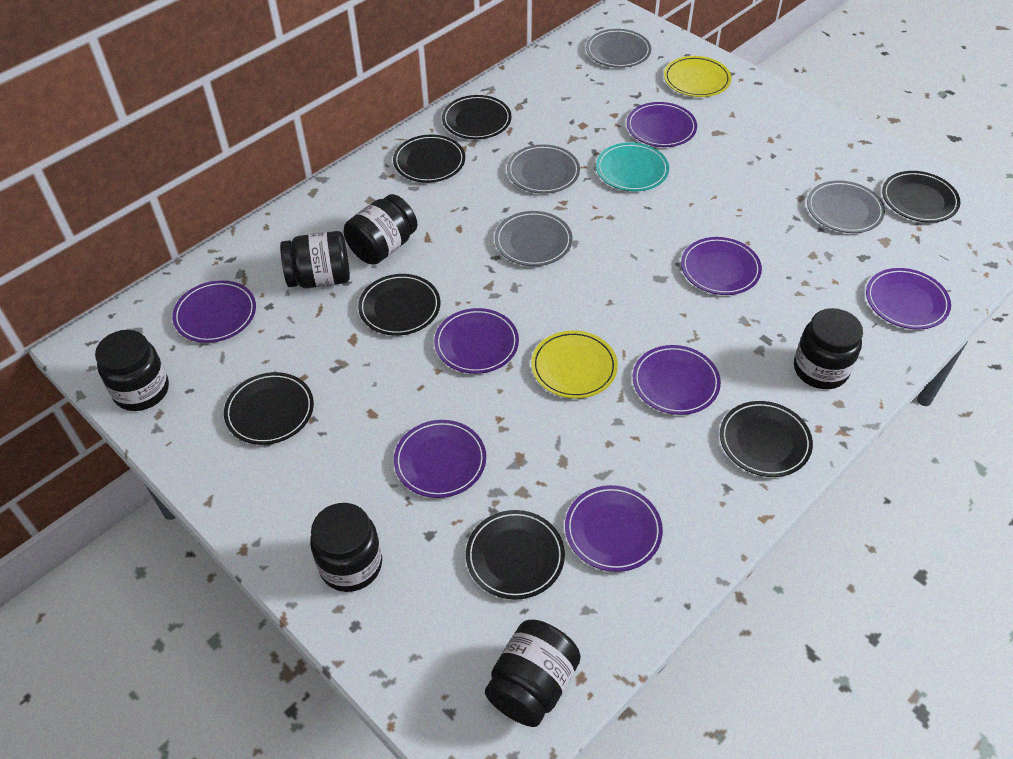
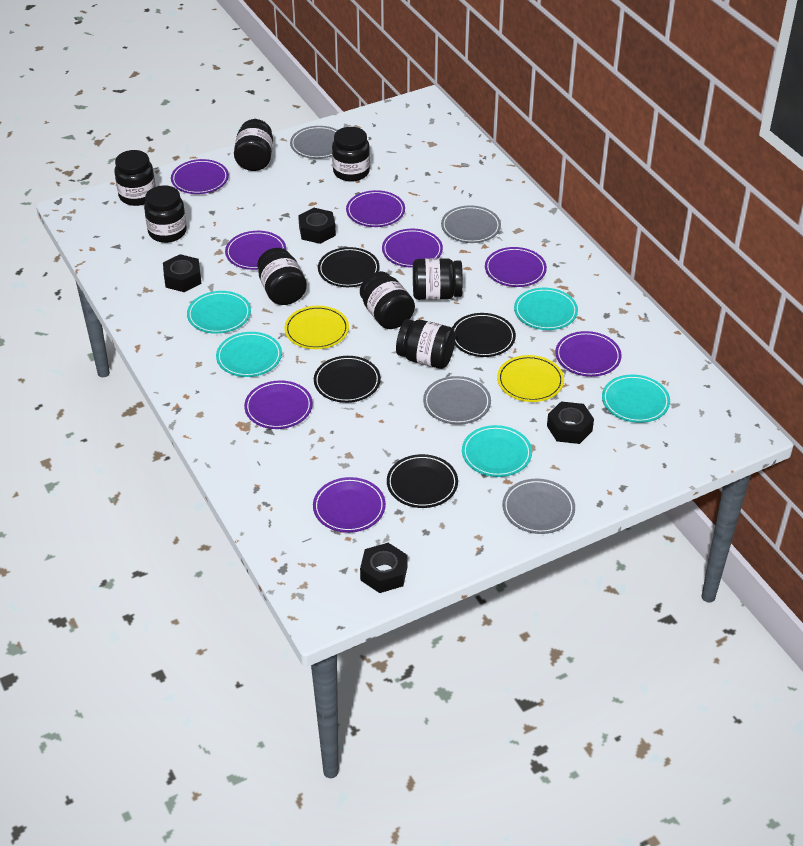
black jar: 6 -> 8
black nut: 0 -> 4
black plate: 7 -> 4
turquoise plate: 1 -> 5

